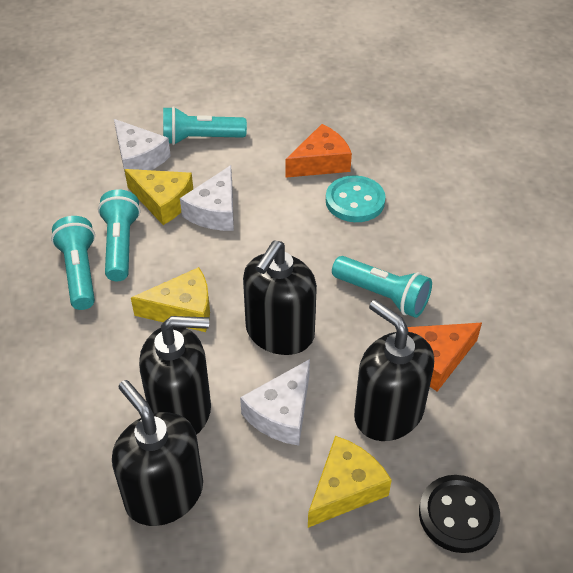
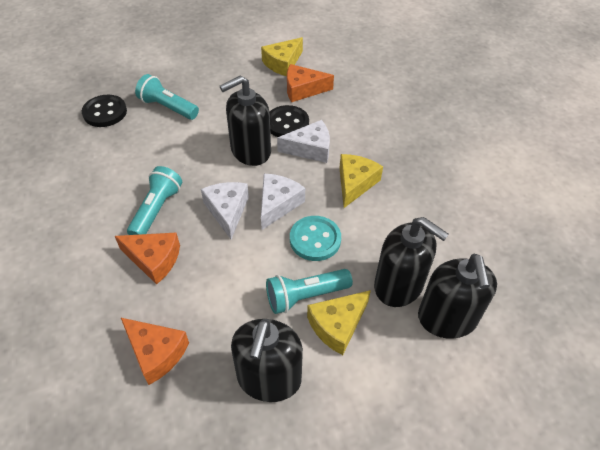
black button: 1 -> 2
orange cheese: 2 -> 3
turquoise flashlight: 4 -> 3

